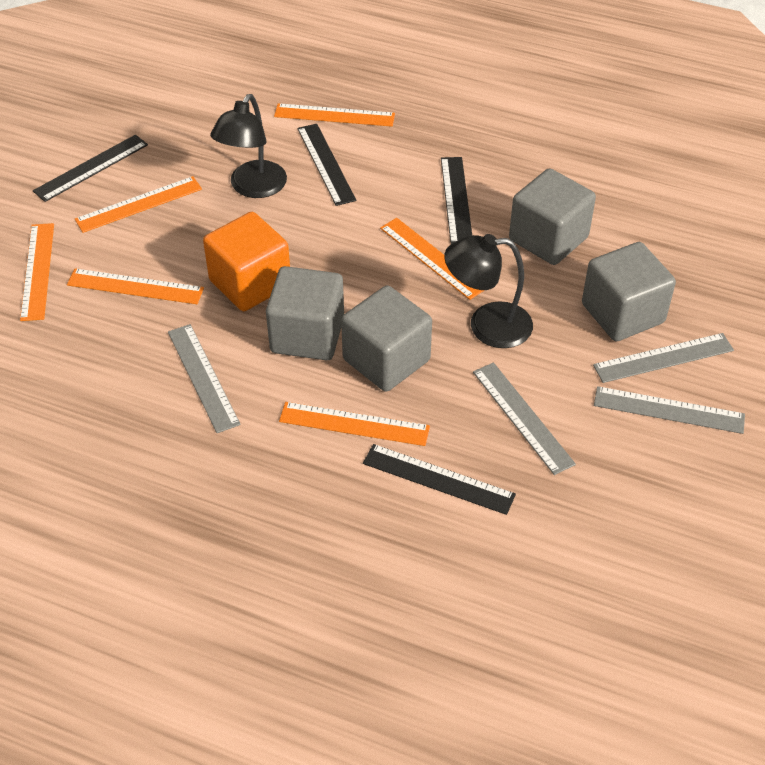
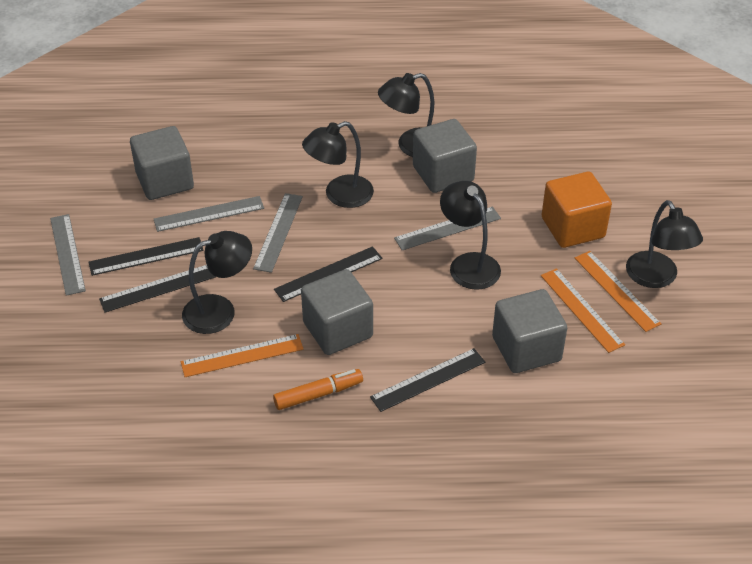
black lamp: 2 -> 5
orange marker: 0 -> 1
orange ruler: 6 -> 3

